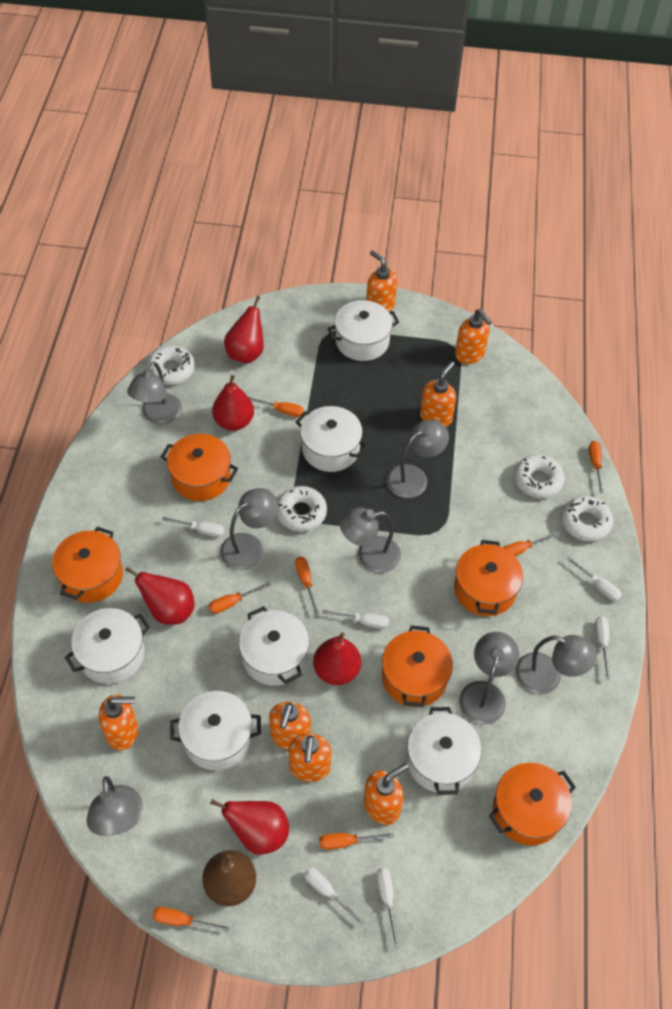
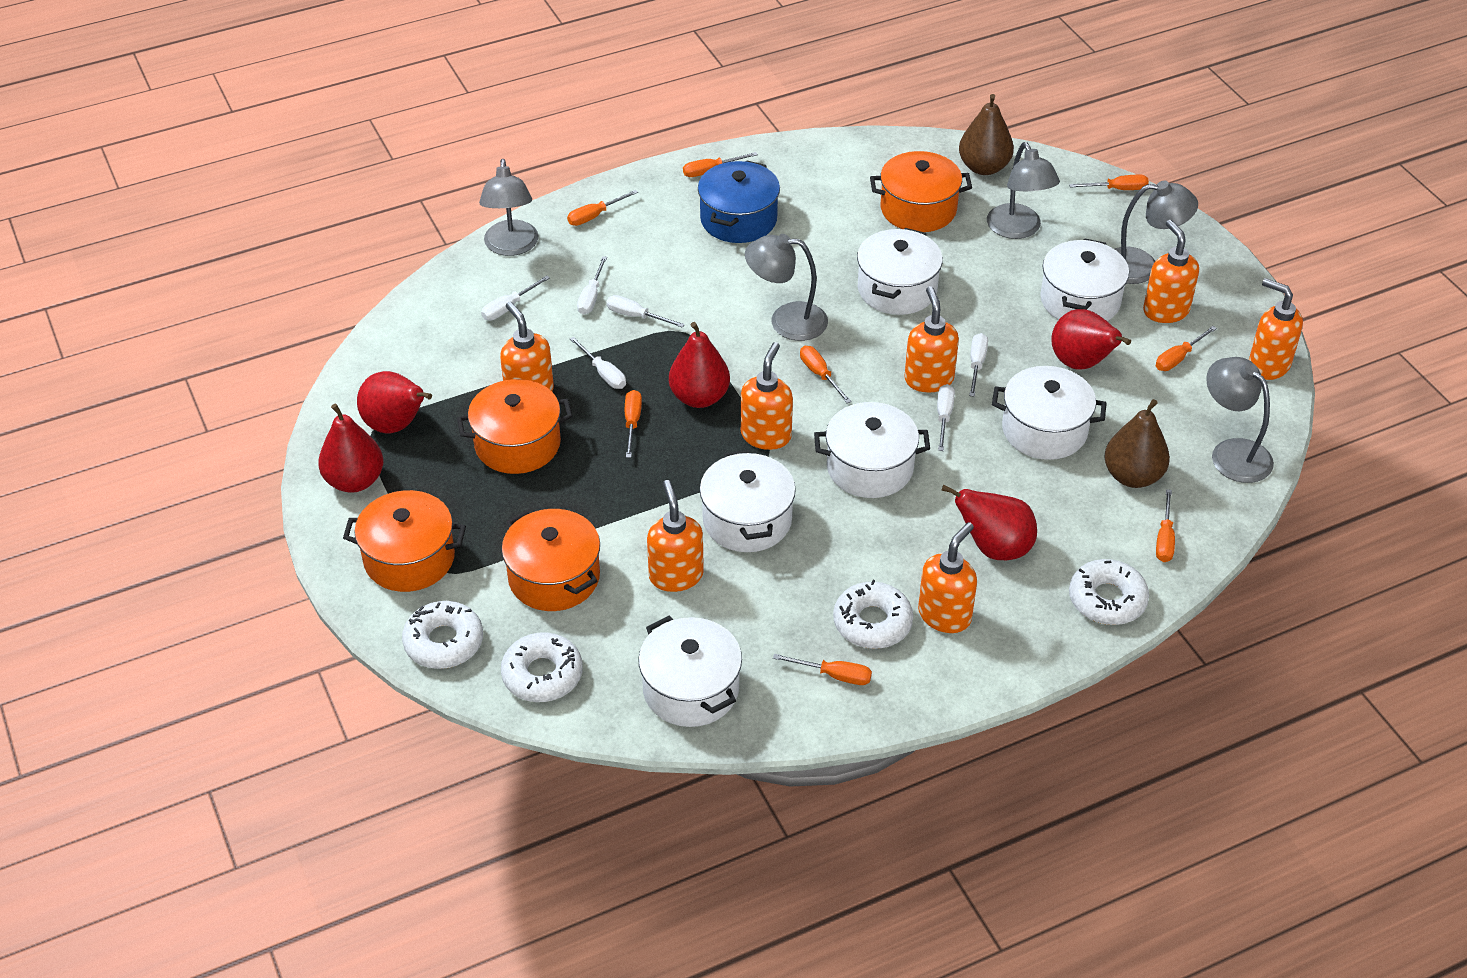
blue pot: 0 -> 1
brown pear: 1 -> 2
grey lamp: 7 -> 5
orange pot: 5 -> 4
orange screwdriver: 7 -> 8

